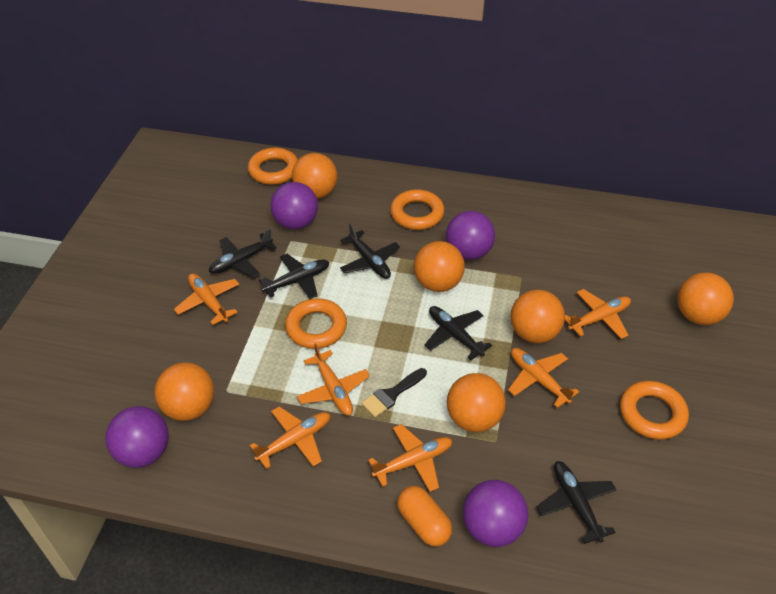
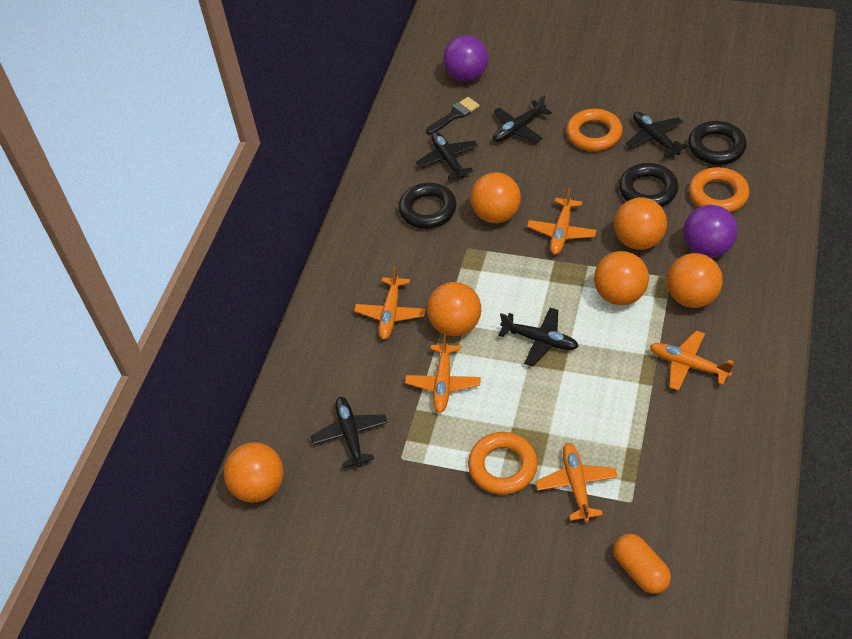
black ring: 0 -> 3
orange plane: 6 -> 5
orange ring: 4 -> 3
purple ball: 4 -> 2

